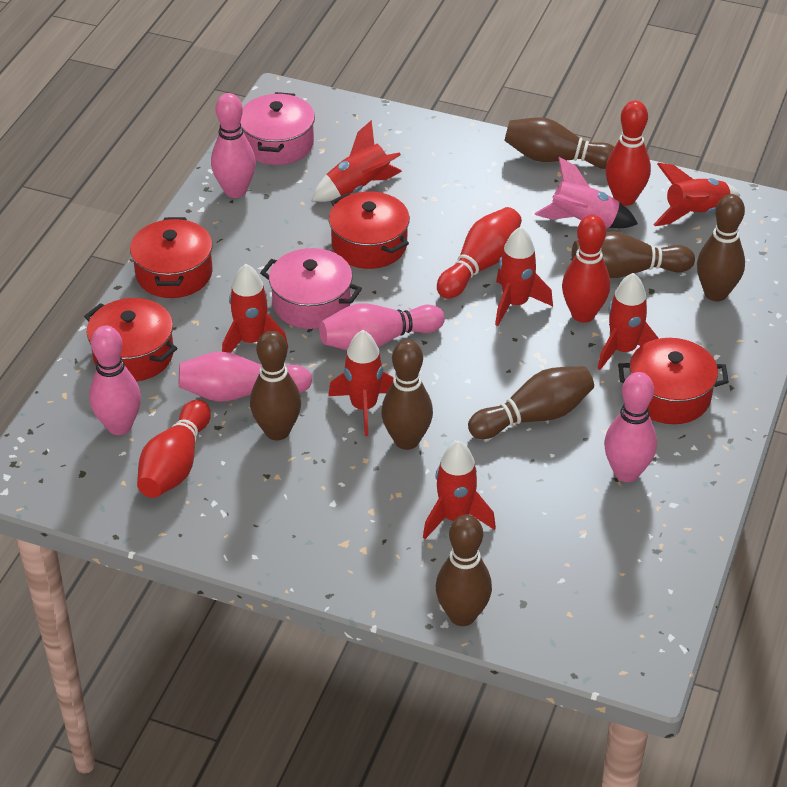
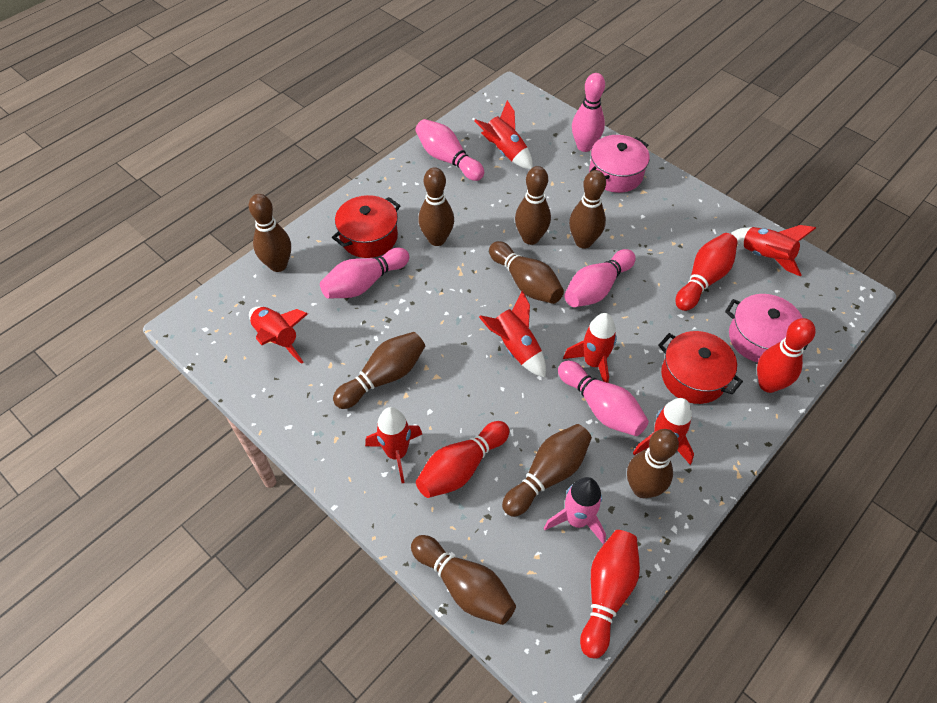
brown bowling pin: 7 -> 9
red pot: 4 -> 2

